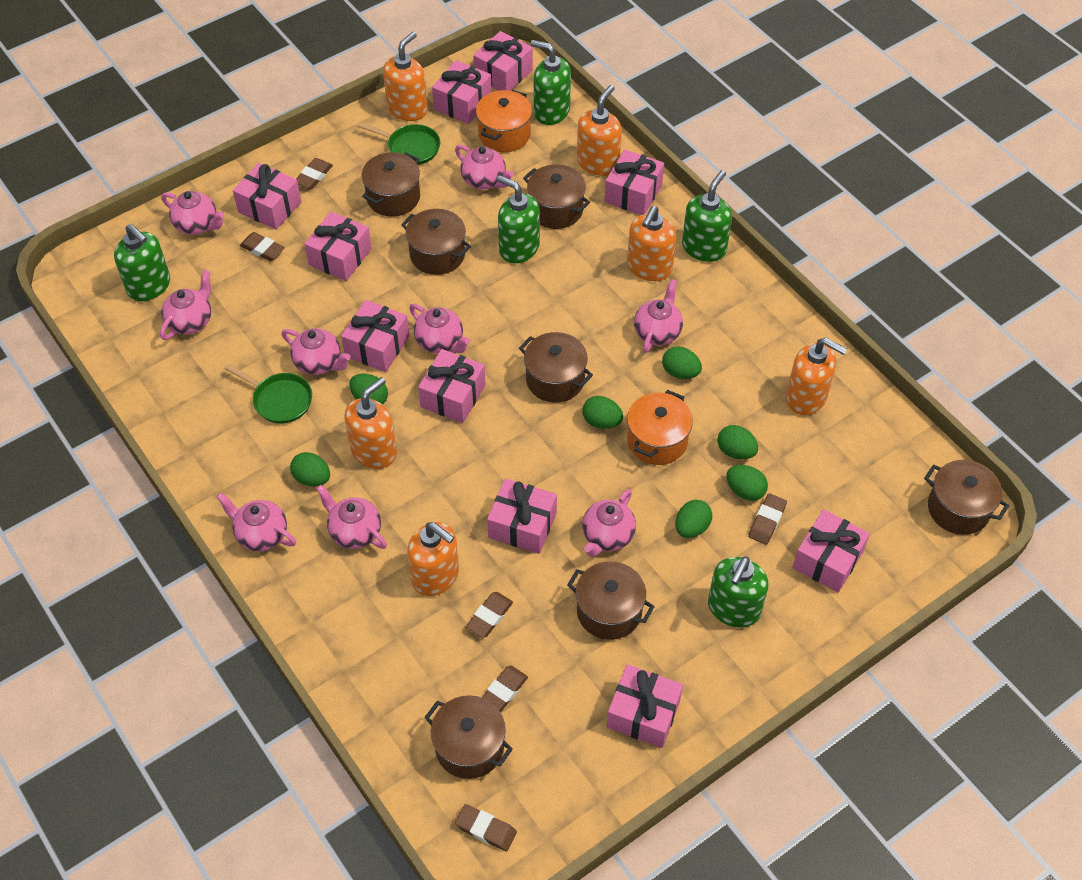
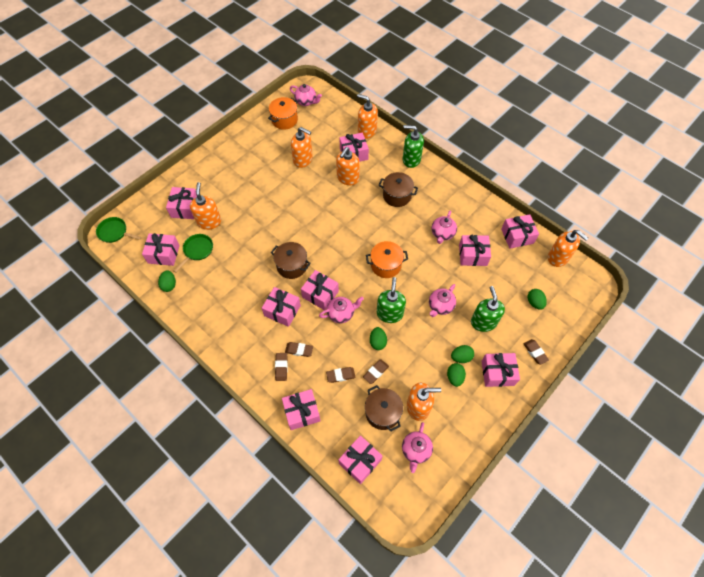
brown eraser: 6 -> 5
brown pot: 7 -> 3
green egg: 7 -> 5
green soap dispenser: 5 -> 3
pink teapot: 9 -> 5

